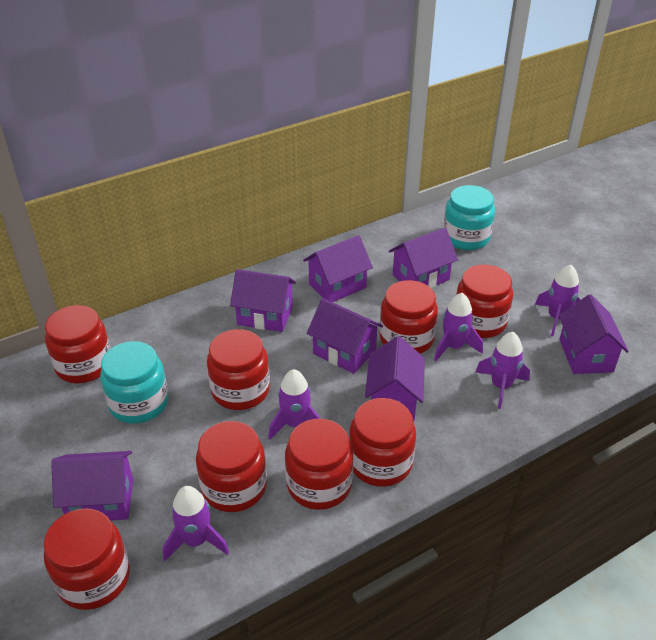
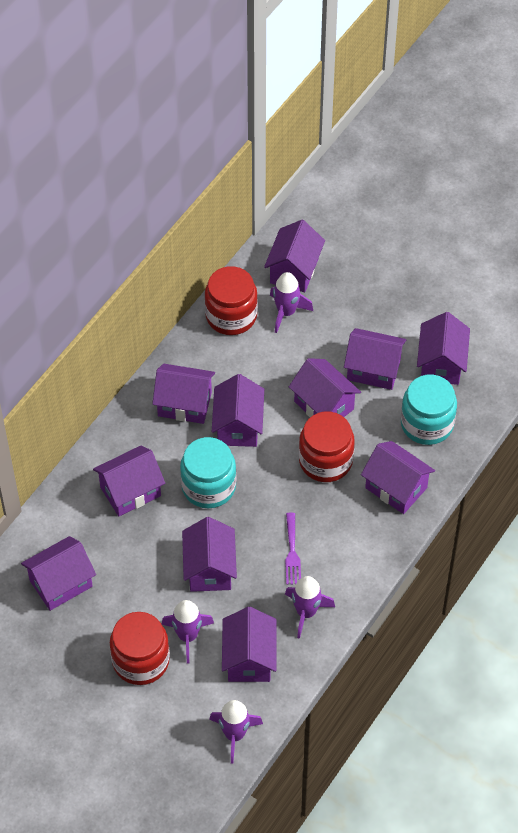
purple fork: 0 -> 1
purple house: 7 -> 11
purple rocket: 5 -> 4
red jar: 8 -> 3

